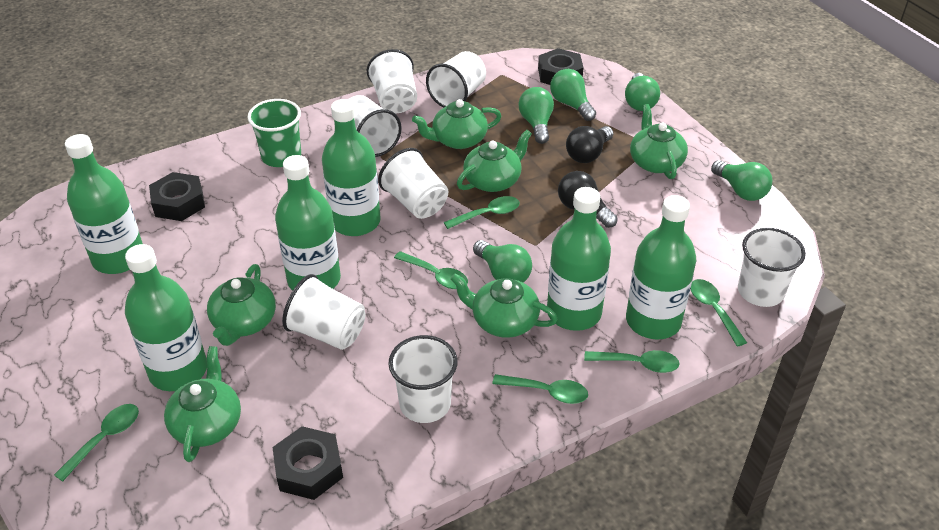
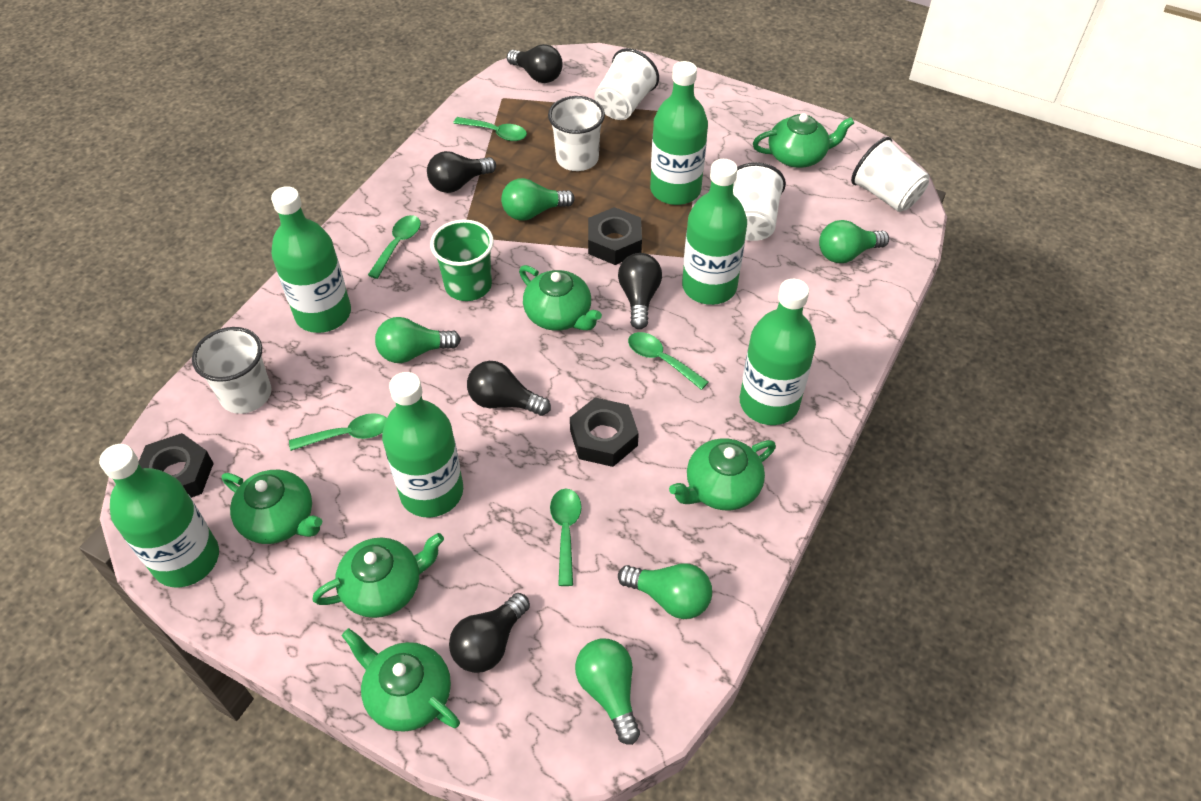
black light bulb: 2 -> 5
green spoon: 6 -> 5
white cup: 7 -> 5

